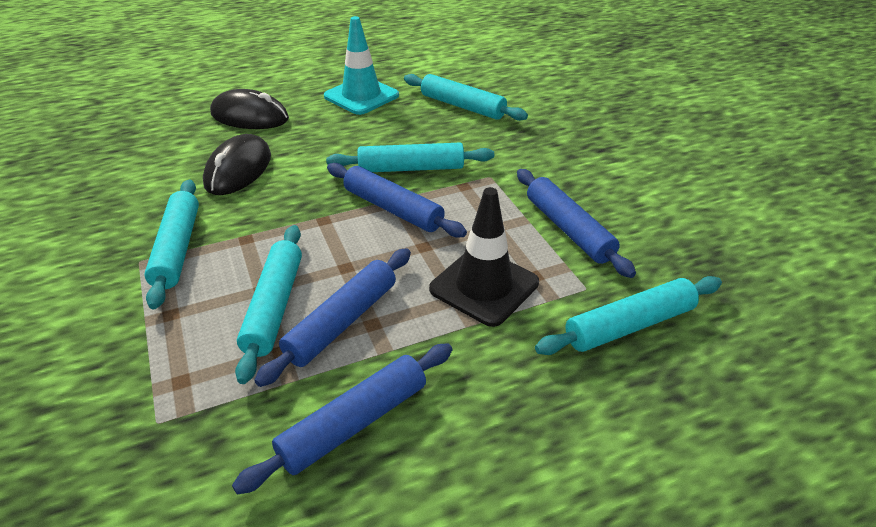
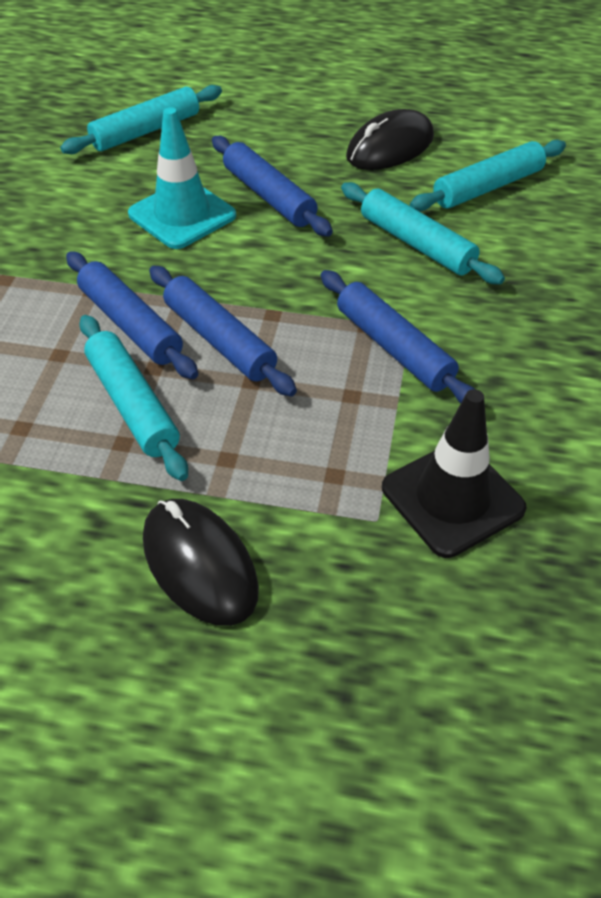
turquoise rolling pin: 5 -> 4

